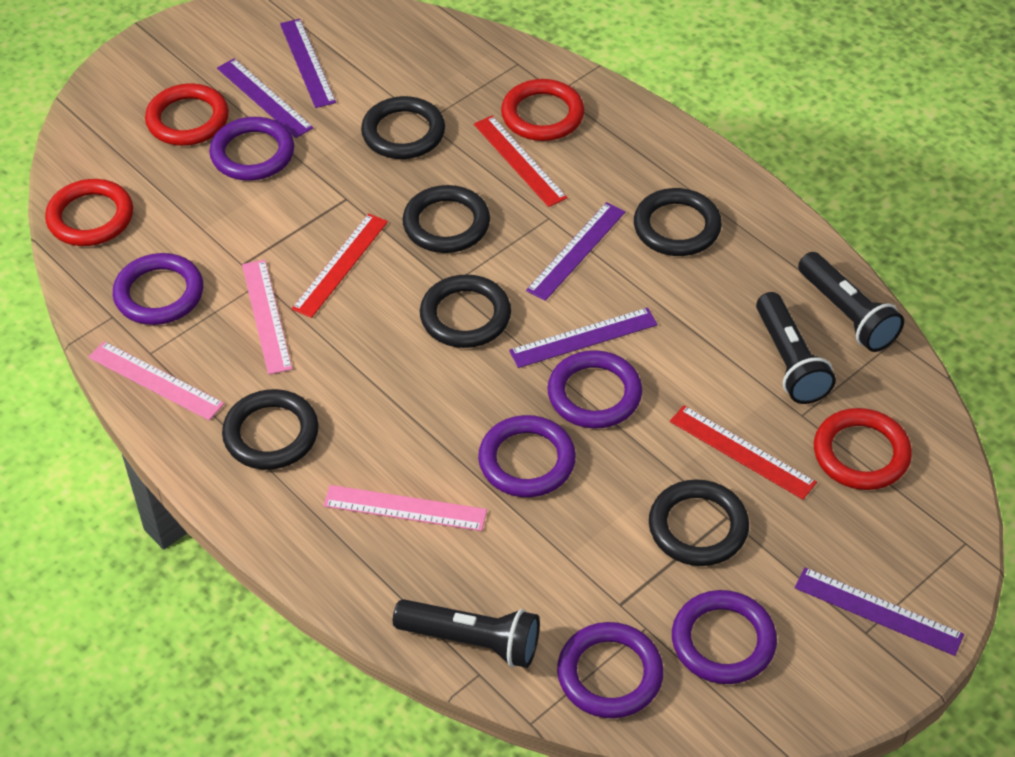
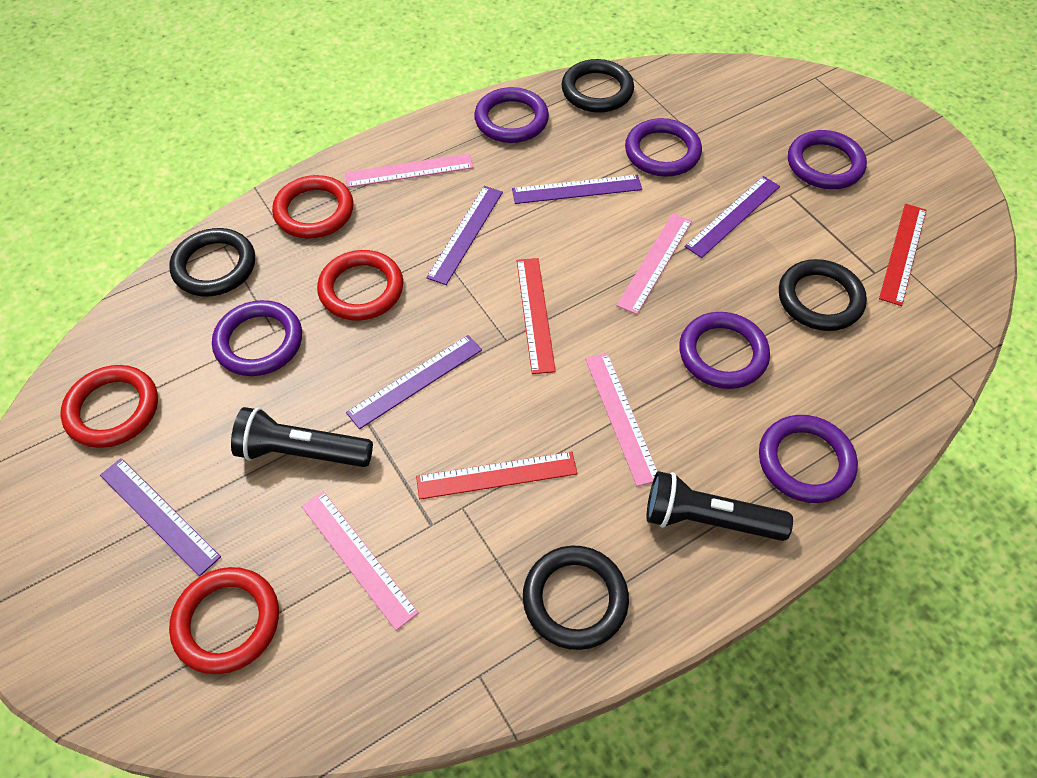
black flashlight: 3 -> 2
black ring: 6 -> 4
pink ruler: 3 -> 4

